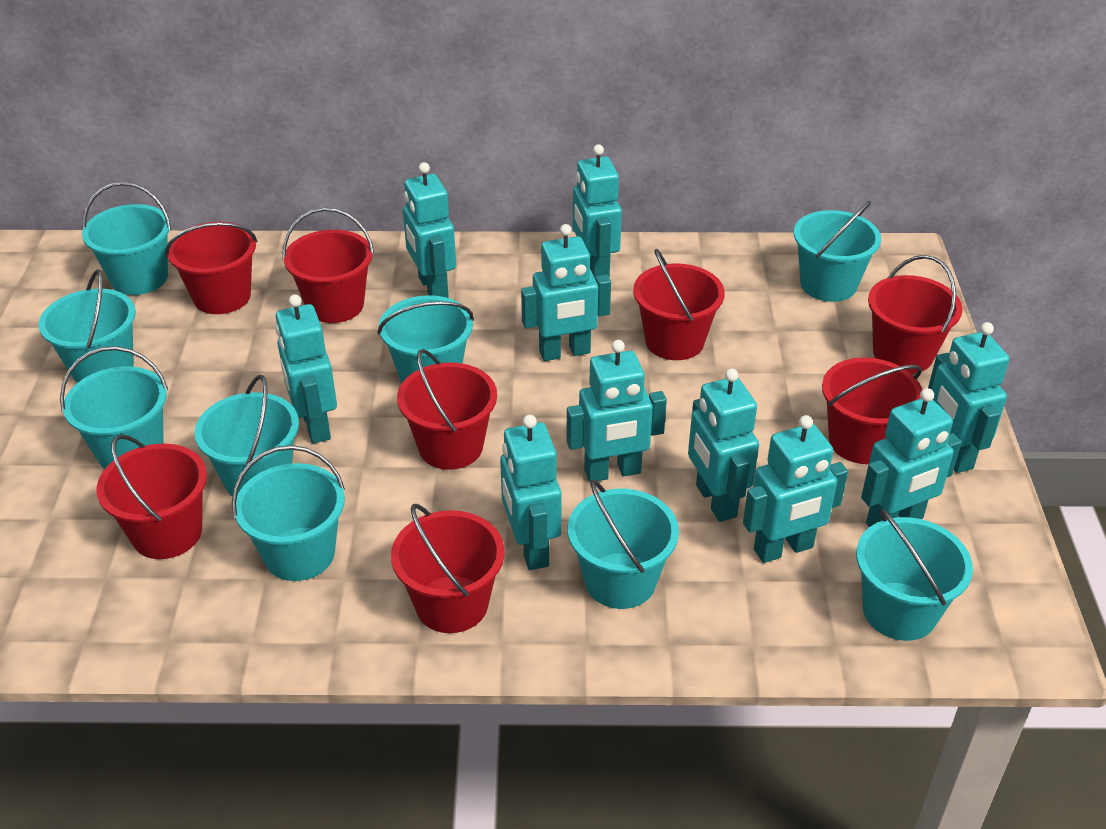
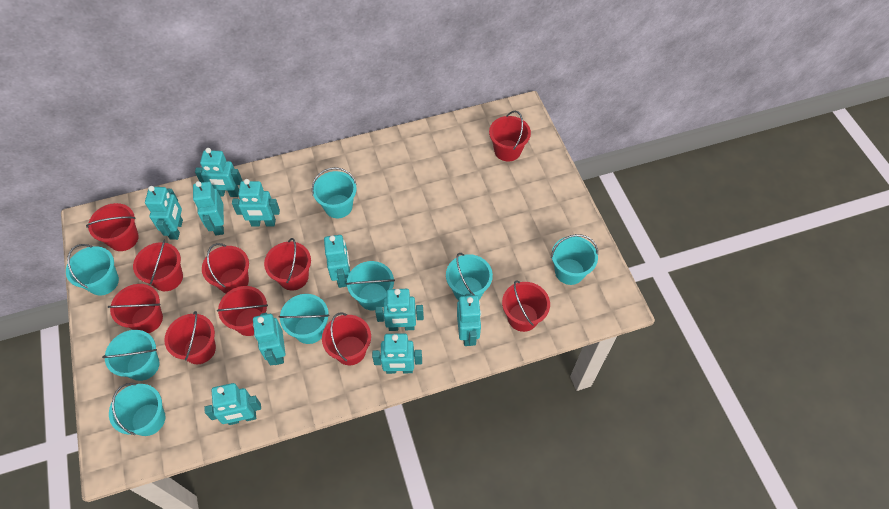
red bucket: 8 -> 10
turquoise bucket: 9 -> 8

